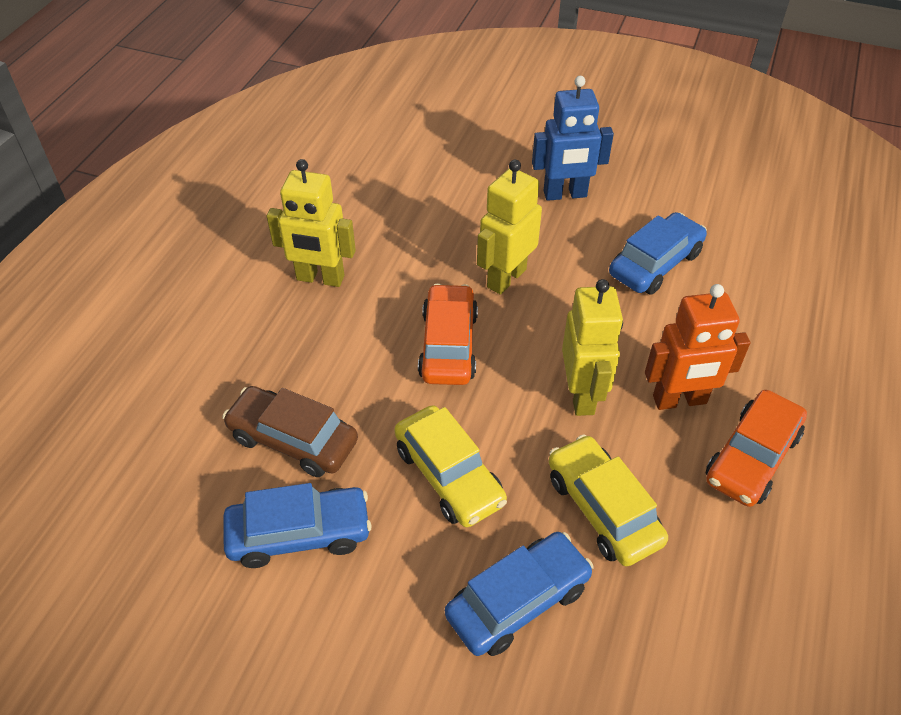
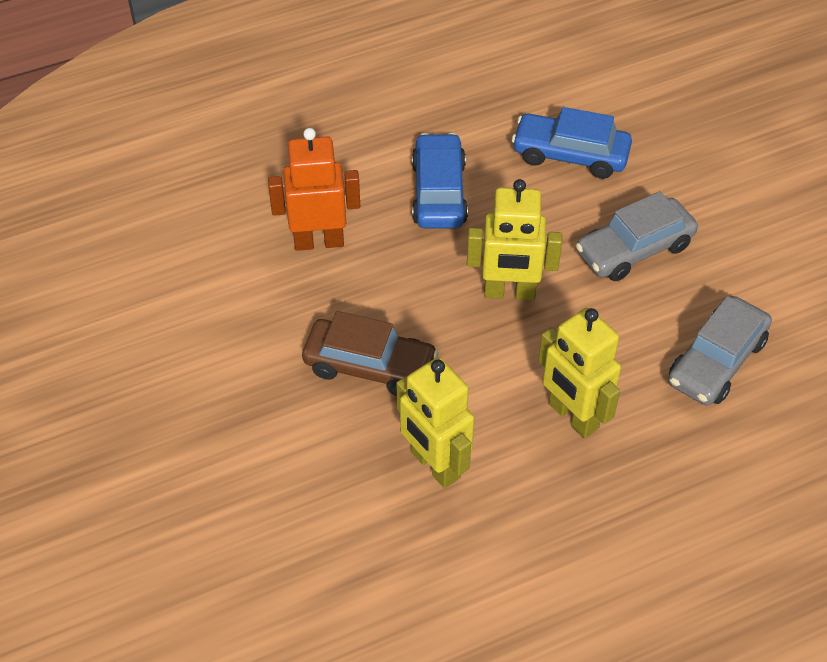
blue car: 3 -> 2
blue robot: 1 -> 0
grey car: 0 -> 2
orange car: 2 -> 0
yellow car: 2 -> 0

